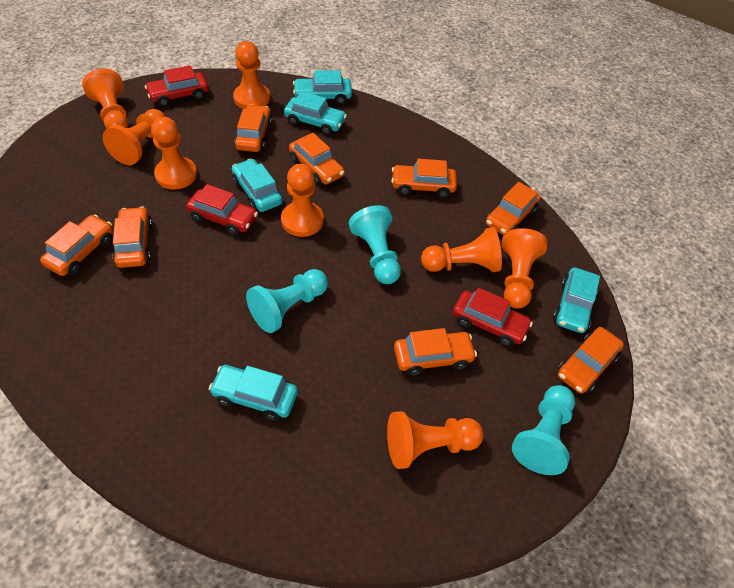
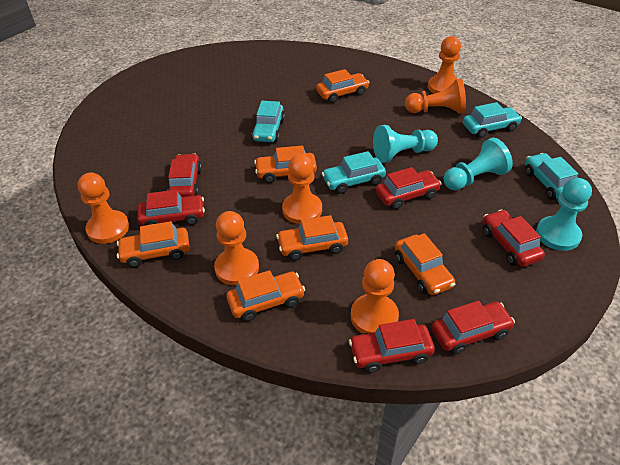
orange car: 8 -> 6
orange pawn: 8 -> 6
red car: 3 -> 6
turquoise car: 5 -> 4

